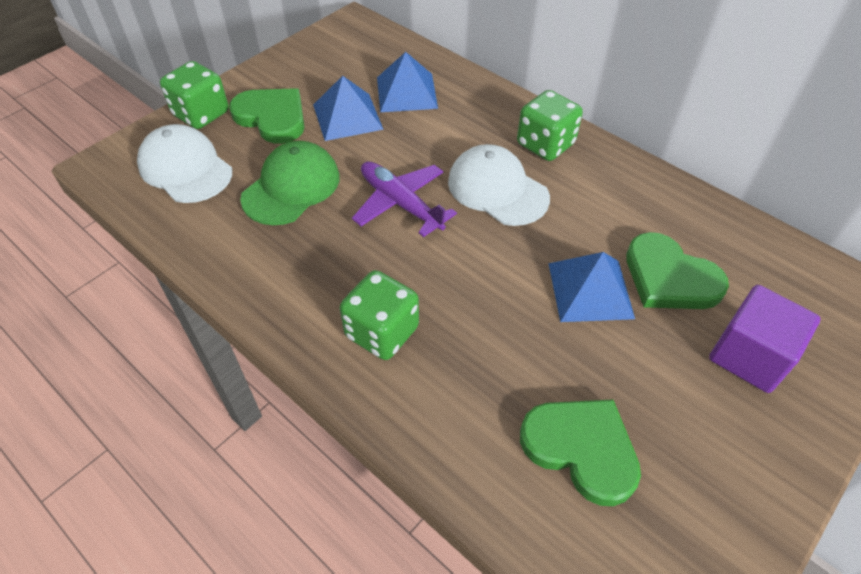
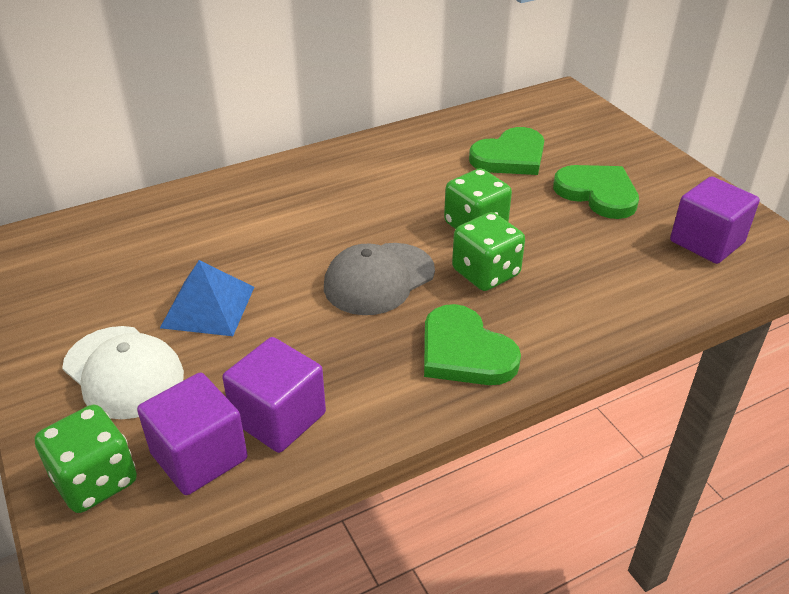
blue pyramid: 3 -> 1
green cap: 1 -> 0
grey cap: 0 -> 1
purple cube: 1 -> 3
purple plane: 1 -> 0
white cap: 2 -> 1

